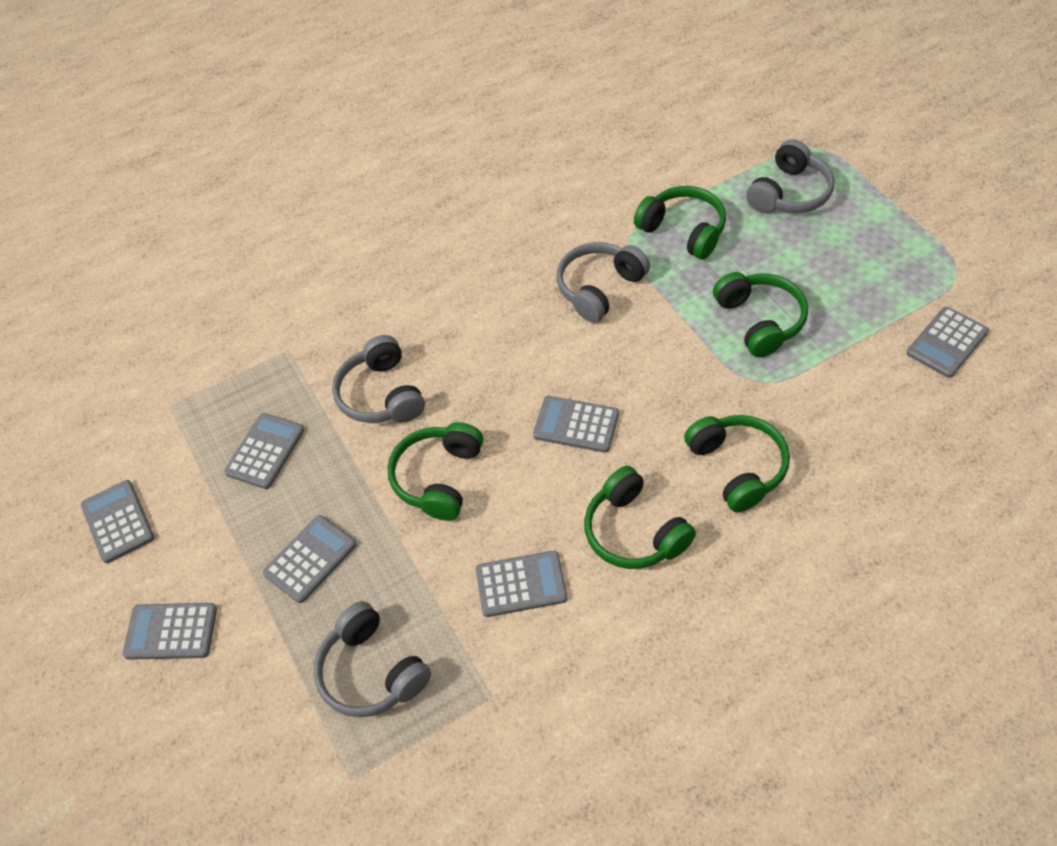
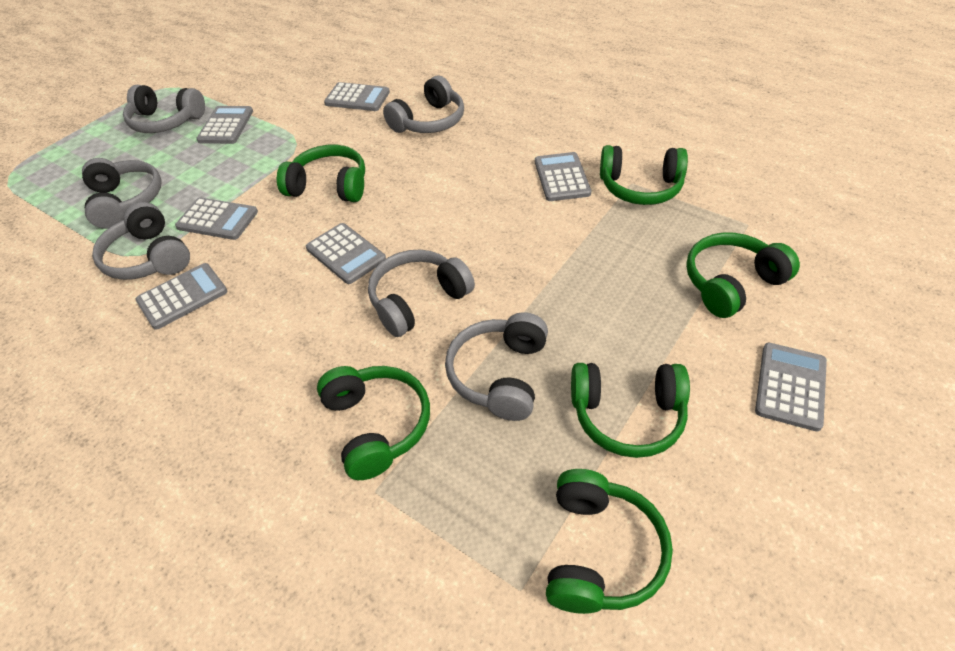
green headphones: 5 -> 6
grey headphones: 4 -> 6

